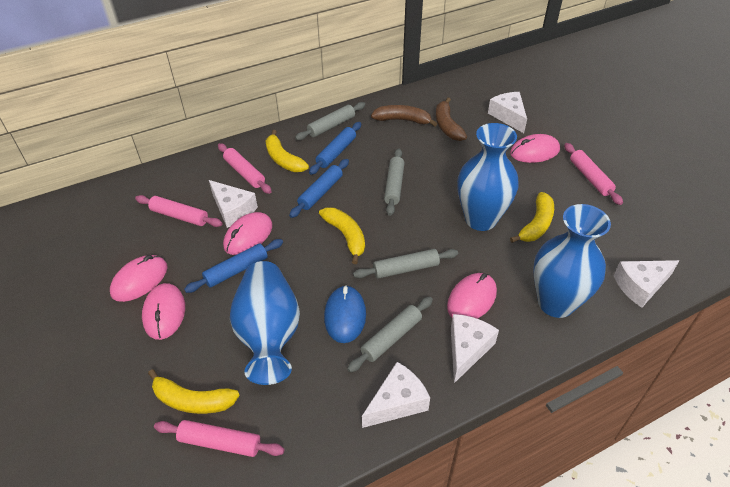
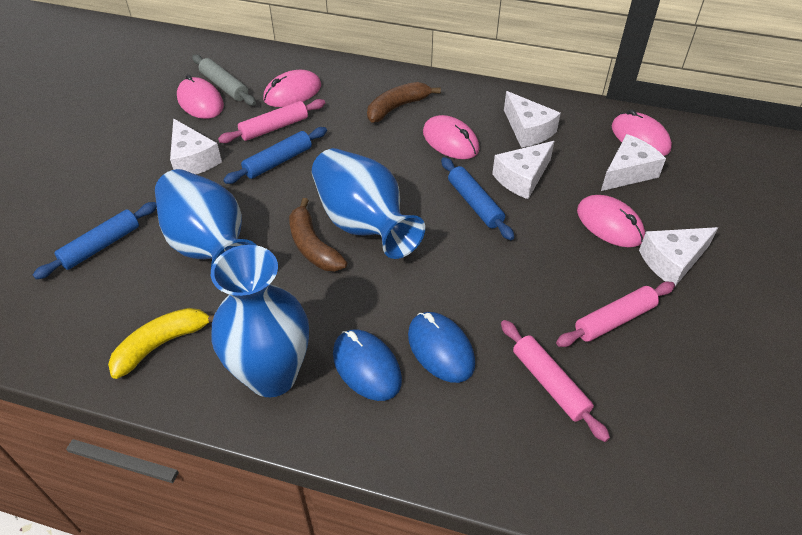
blue mouse: 1 -> 2
grey rolling pin: 4 -> 1
pink rolling pin: 4 -> 3
yellow banana: 4 -> 1

